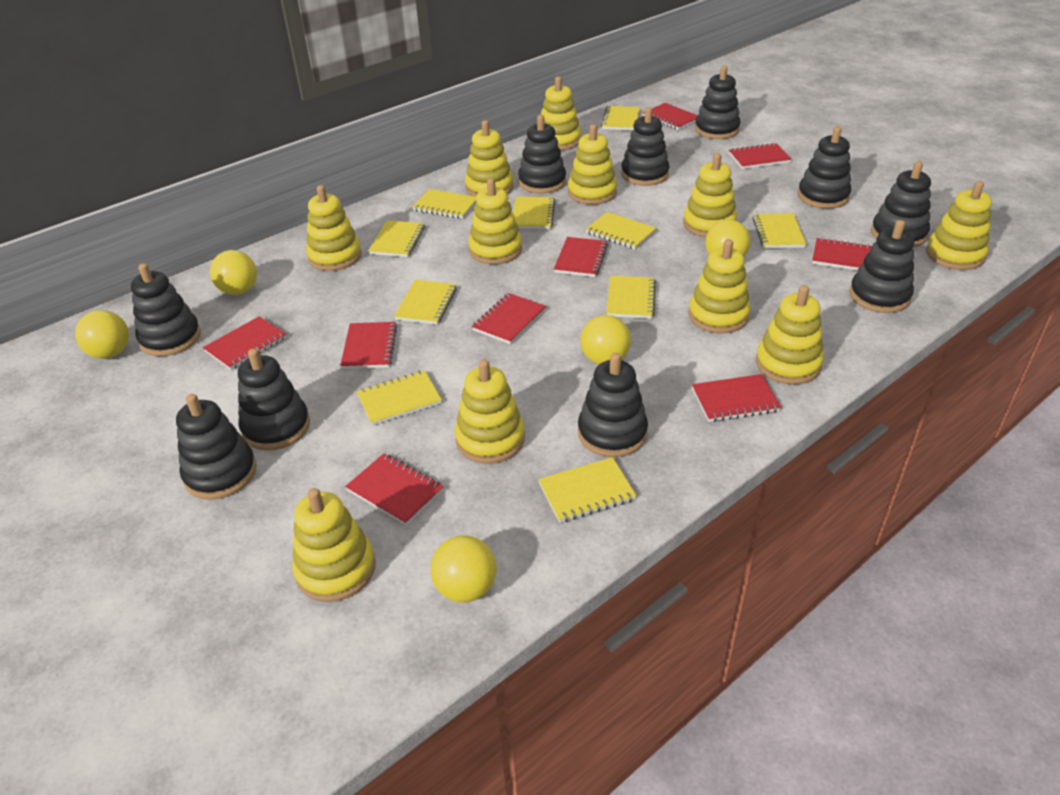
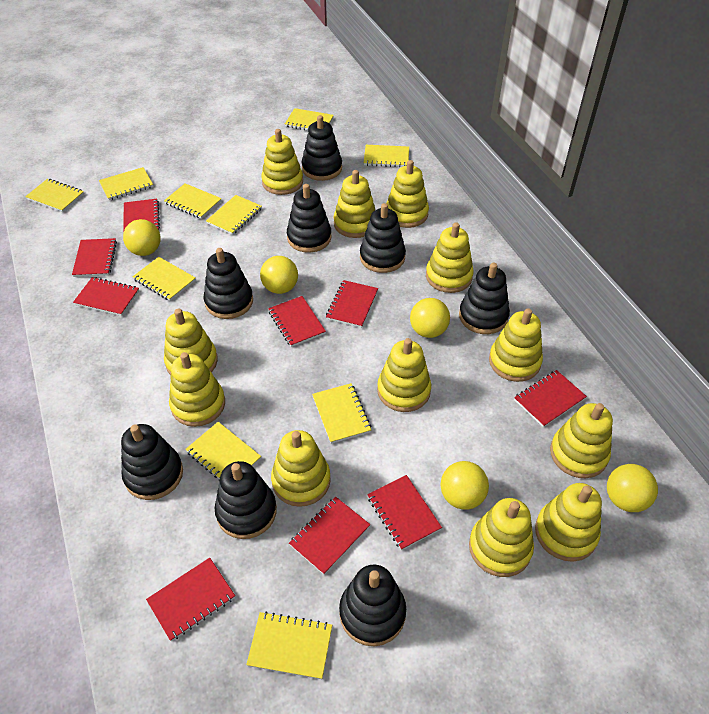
black stacking toy: 10 -> 8
yellow stacking toy: 11 -> 12

